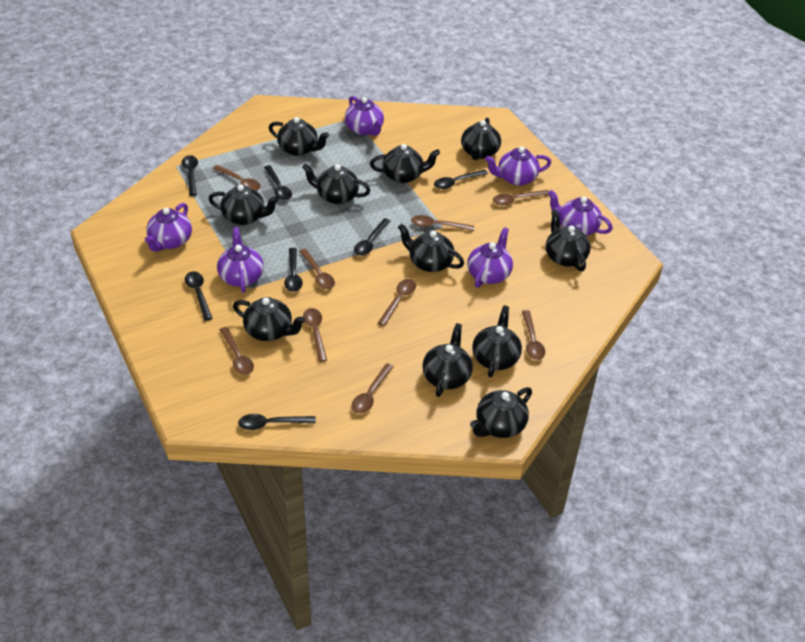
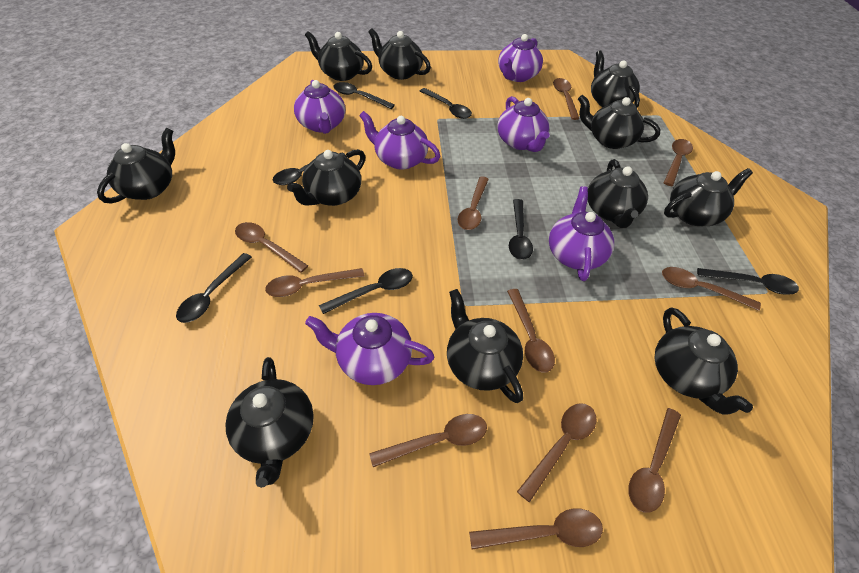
brown spoon: 9 -> 11

